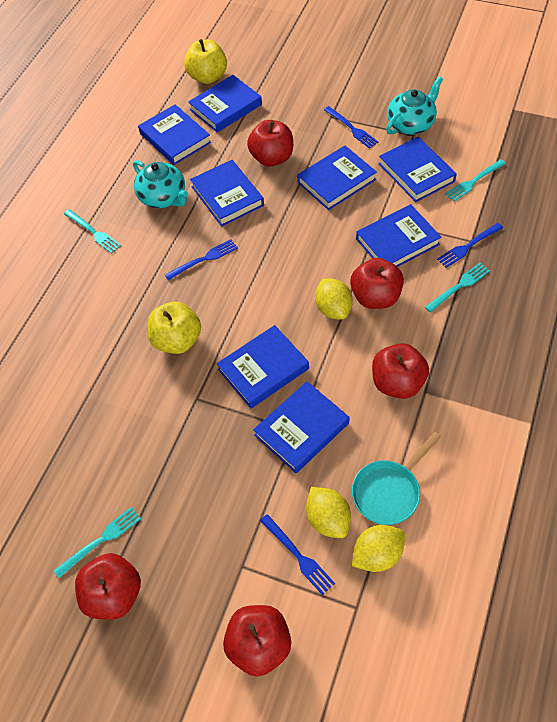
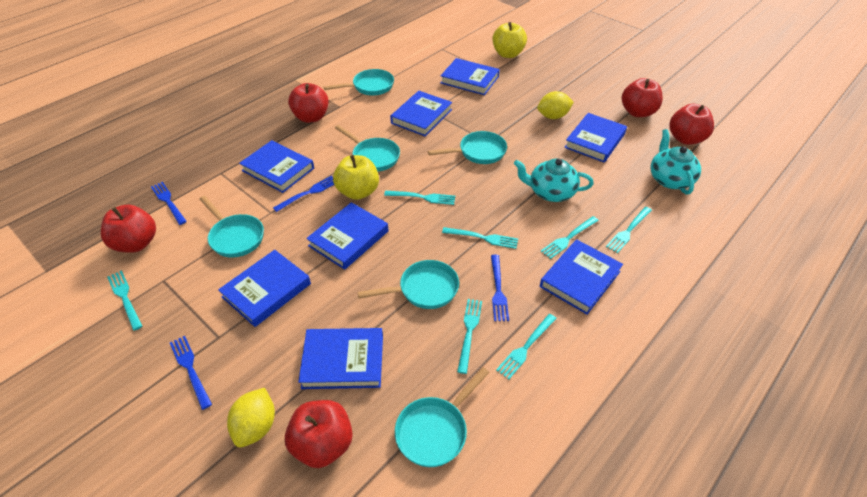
turquoise fork: 4 -> 7
turquoise pan: 1 -> 6
yellow lemon: 3 -> 2

